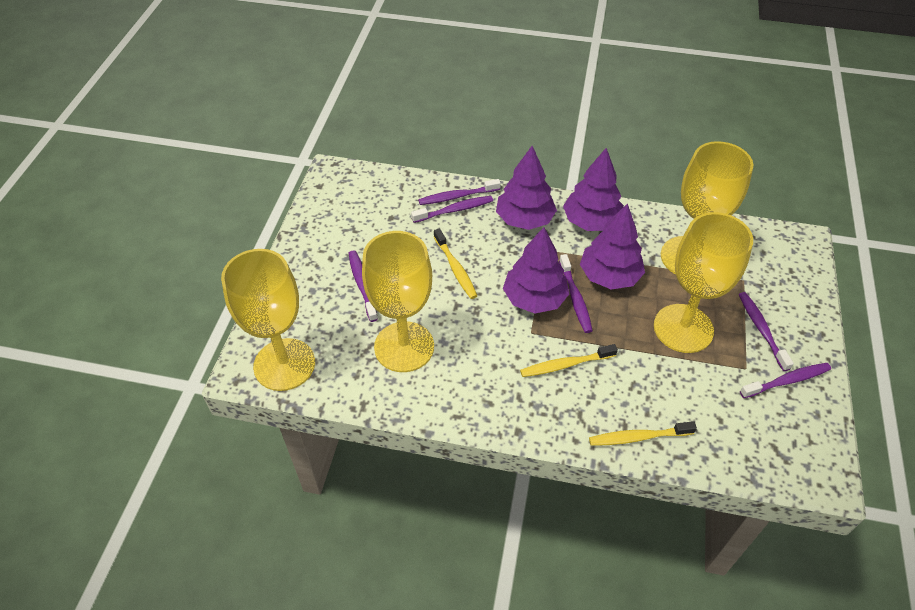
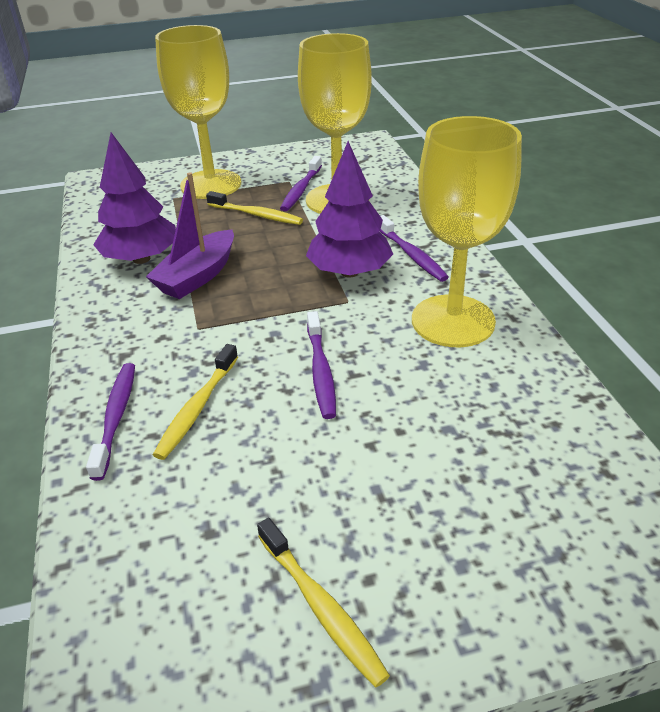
purple boat: 0 -> 1
purple toothbrush: 6 -> 4
purple tree: 4 -> 2
yellow goblet: 4 -> 3

